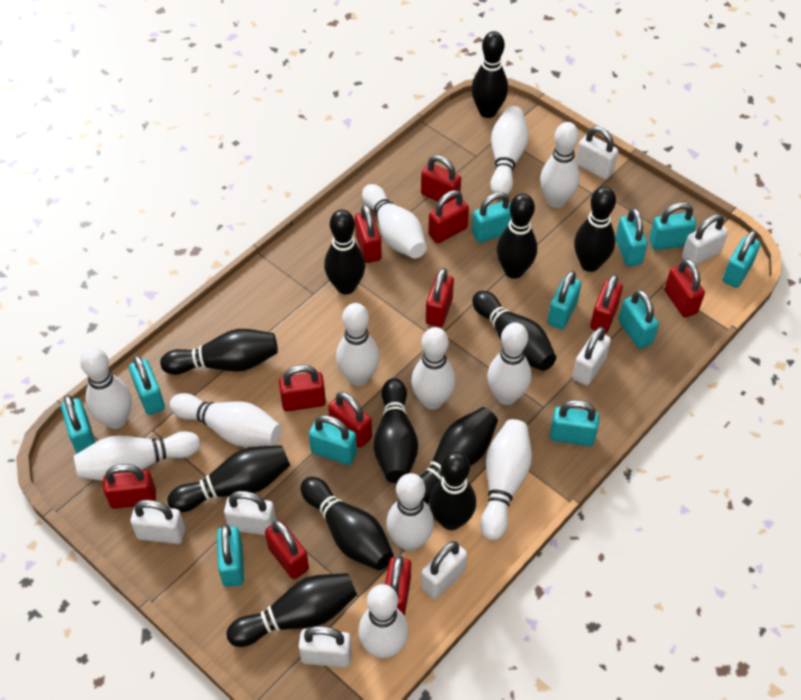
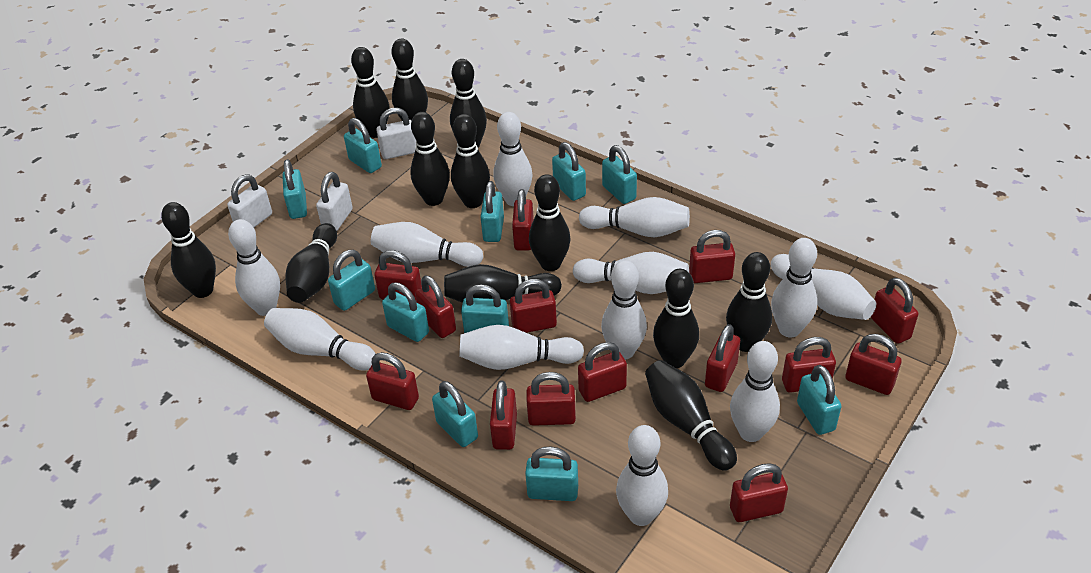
red padlock: 11 -> 14
white padlock: 7 -> 3

